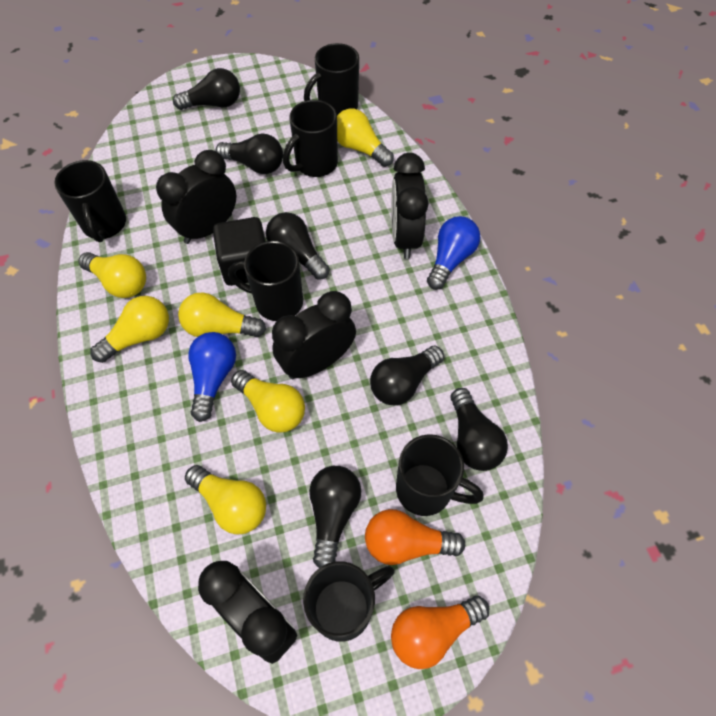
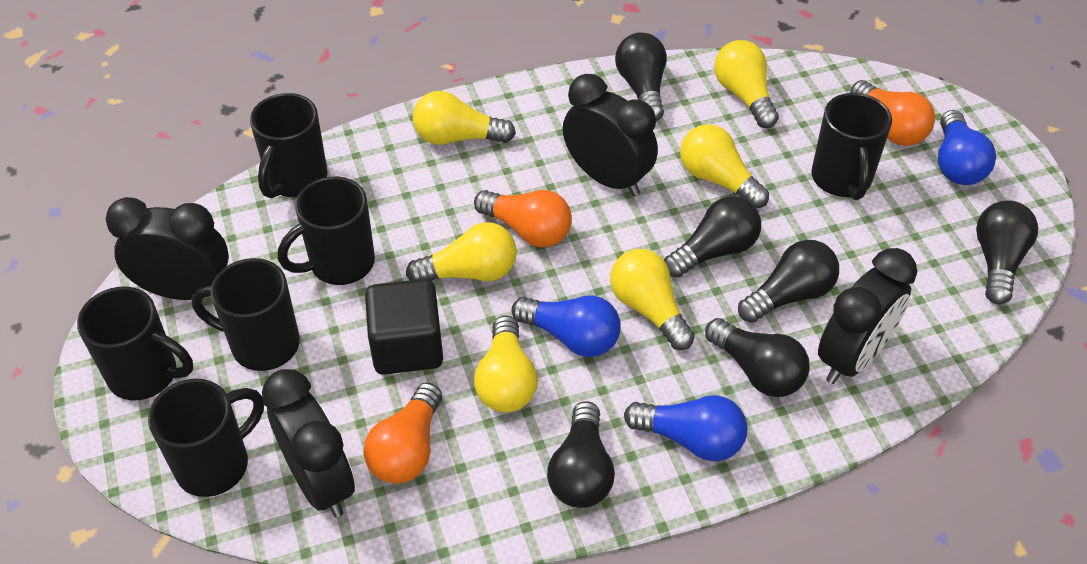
blue light bulb: 2 -> 3
orange light bulb: 2 -> 3

